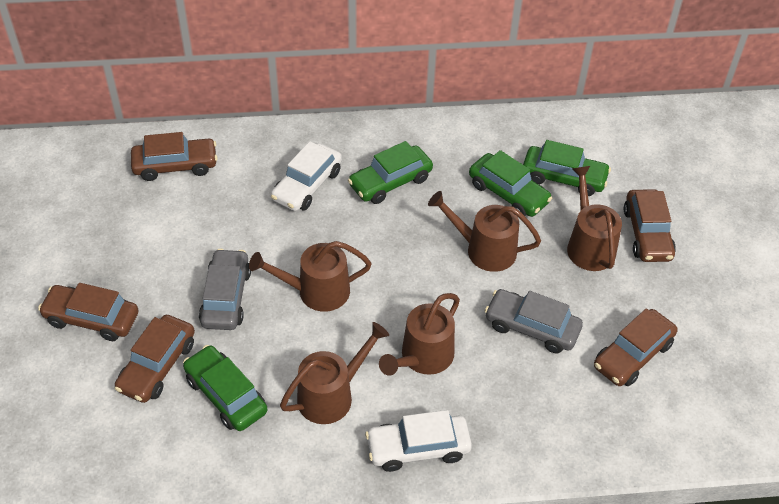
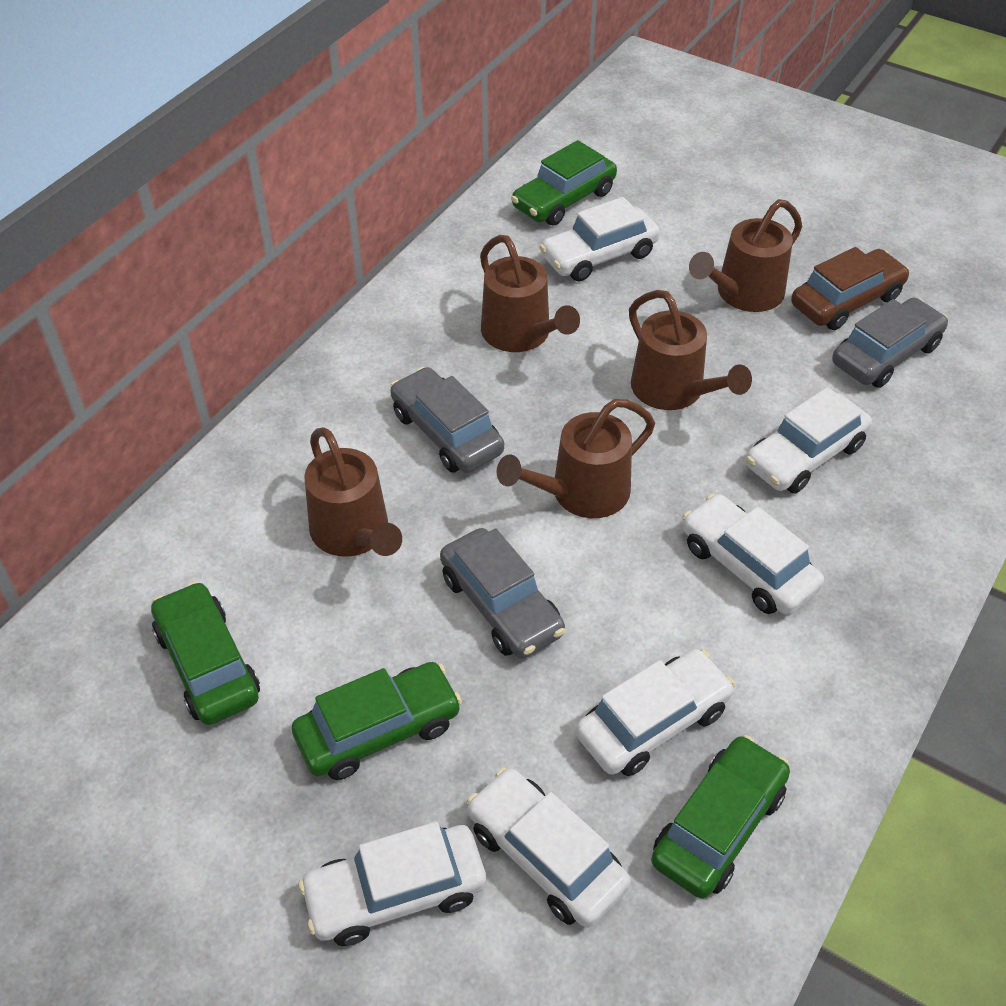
brown car: 5 -> 1
grey car: 2 -> 3
white car: 2 -> 6

